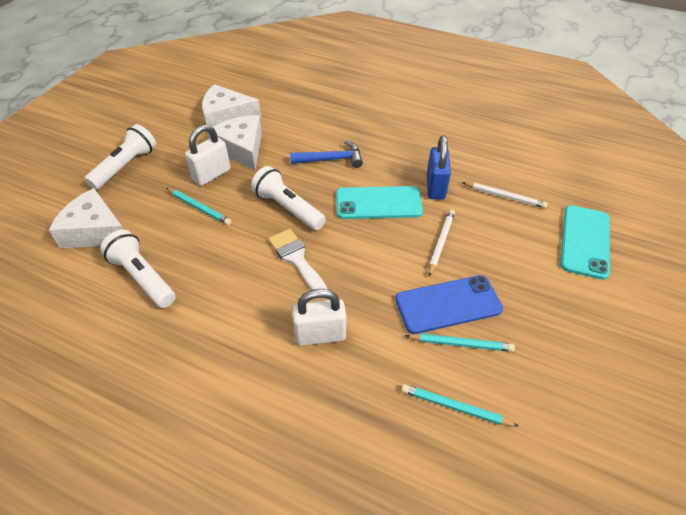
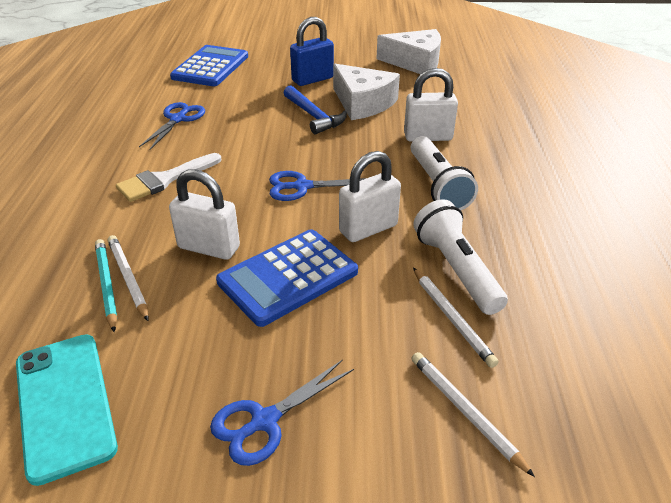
blue calculator: 0 -> 2
blue phone: 1 -> 0
blue scissors: 0 -> 3
turquoise pencil: 3 -> 1
turquoise phone: 2 -> 1
white cheese: 3 -> 2
white flashlight: 3 -> 2
white padlock: 2 -> 3
white pencil: 2 -> 3

